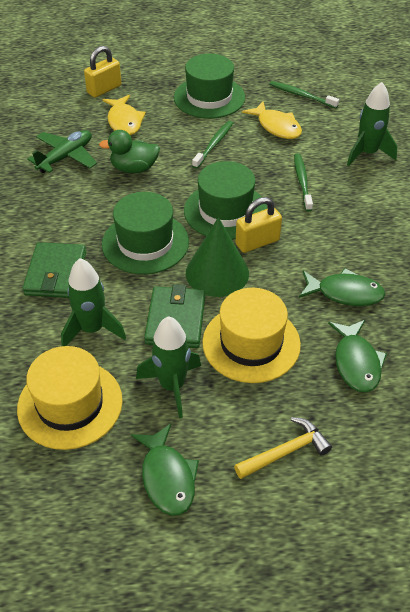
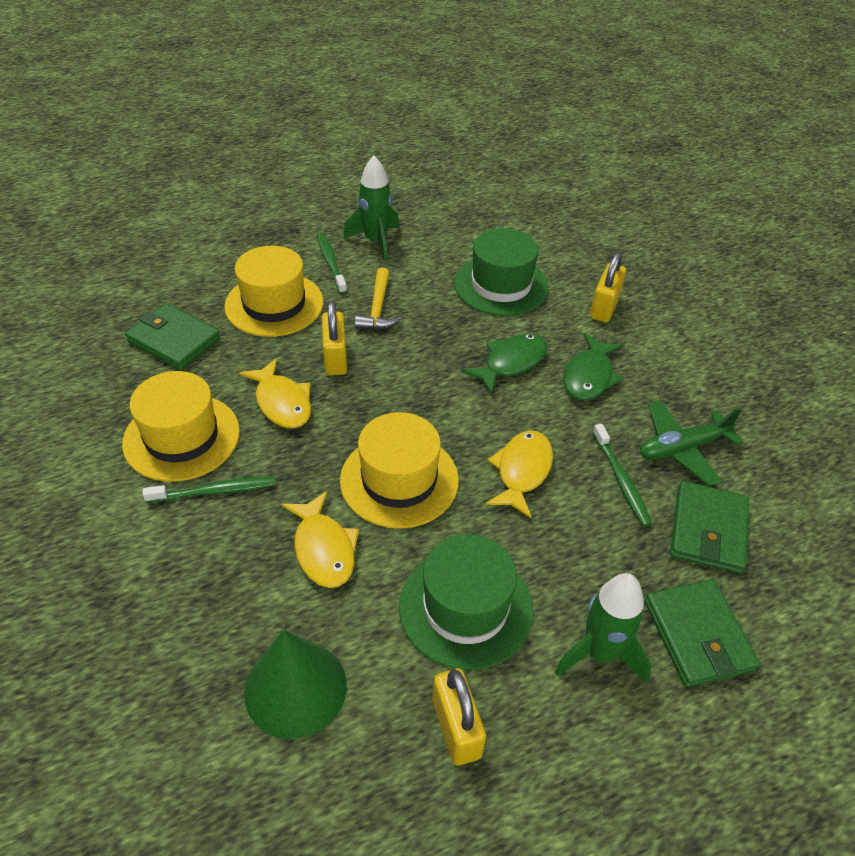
green duck: 1 -> 0
green fish: 3 -> 2
green hat: 3 -> 2
green rocket: 3 -> 2
green wallet: 2 -> 3
yellow fish: 2 -> 3
yellow hat: 2 -> 3
yellow padlock: 2 -> 3

